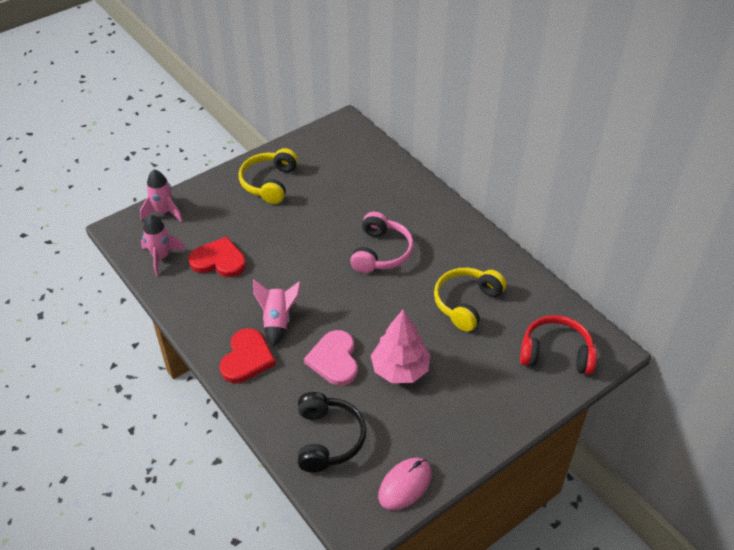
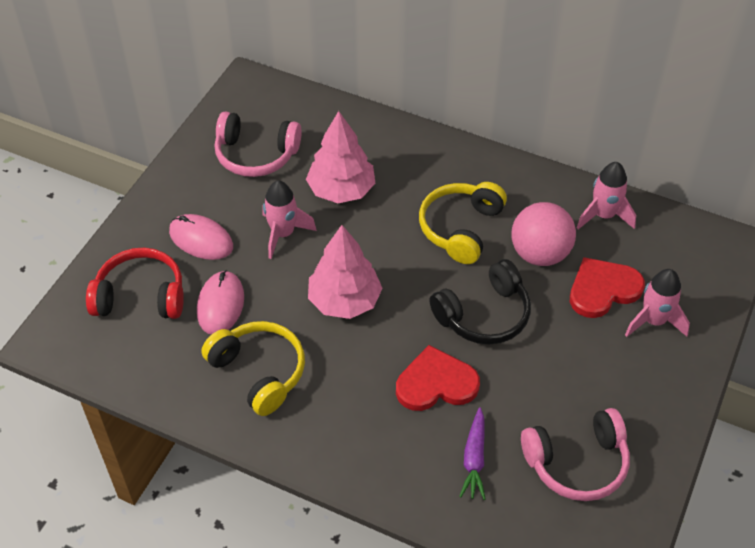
pink ball: 0 -> 1
pink headphones: 1 -> 2
pink heart: 1 -> 0
pink mouse: 1 -> 2
pink tree: 1 -> 2
purple carrot: 0 -> 1

